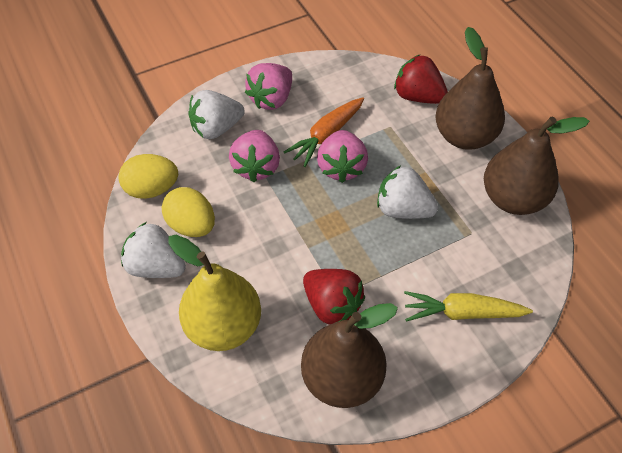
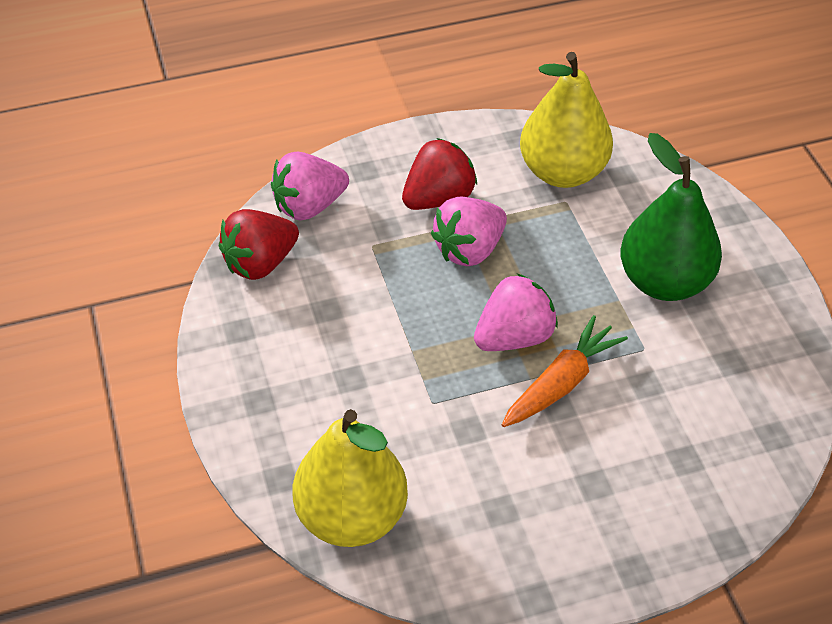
brown pear: 3 -> 0
green pear: 0 -> 1
white strawberry: 3 -> 0
yellow carrot: 1 -> 0
yellow egg: 2 -> 0
yellow pear: 1 -> 2

